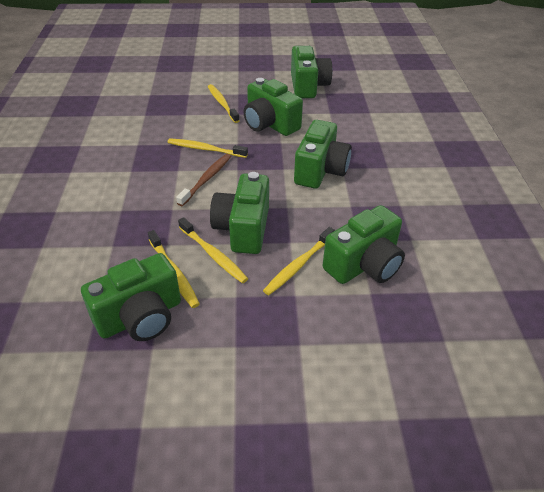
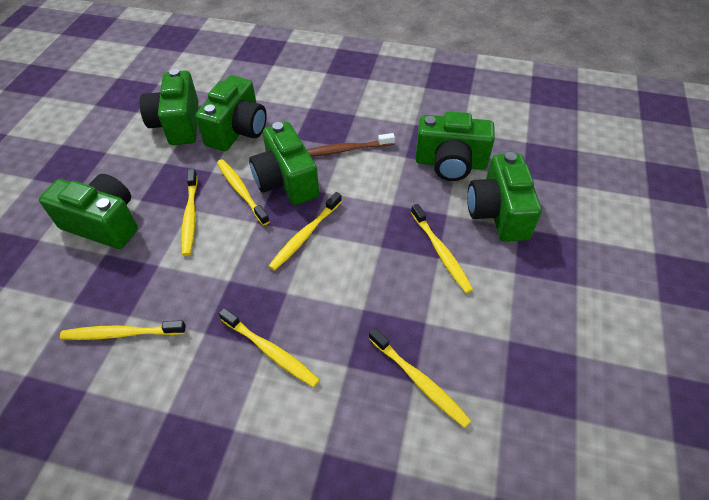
yellow toothbrush: 5 -> 7

